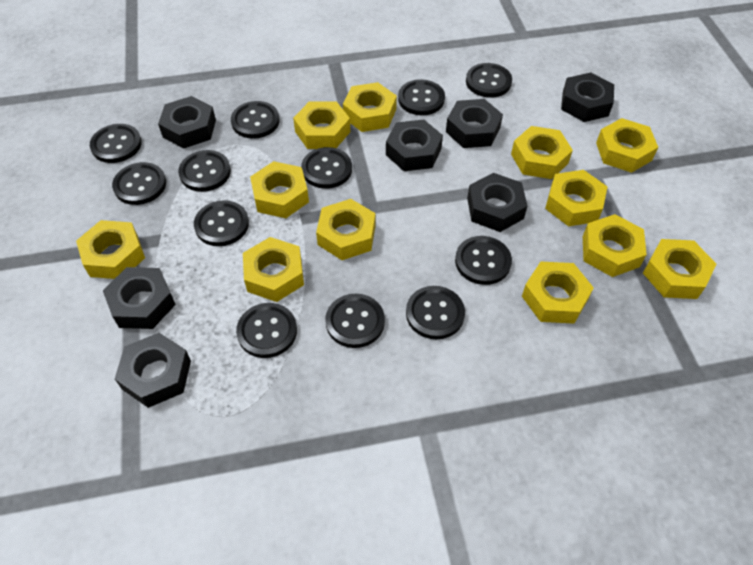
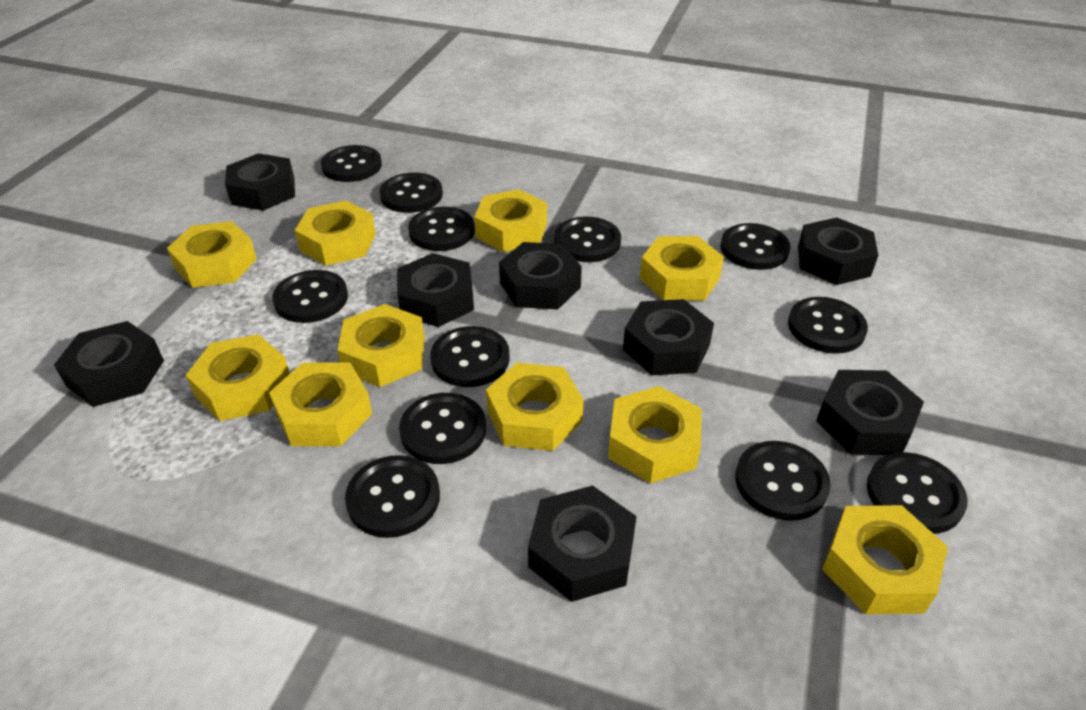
black nut: 7 -> 8
yellow nut: 12 -> 10

